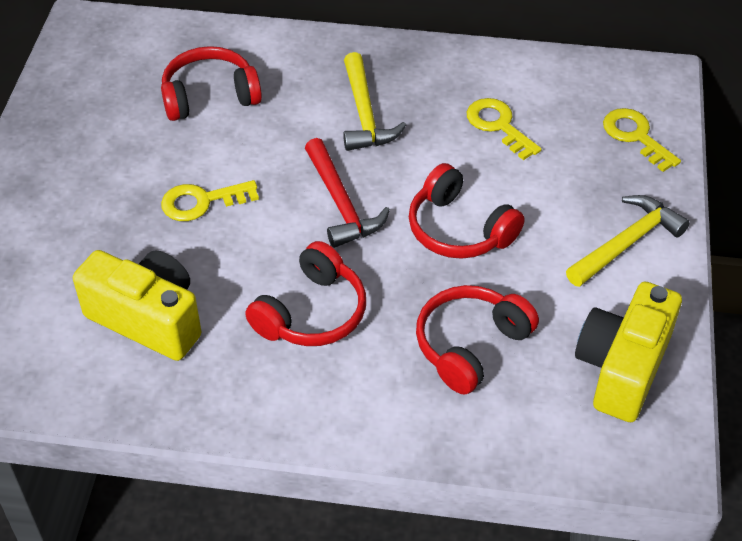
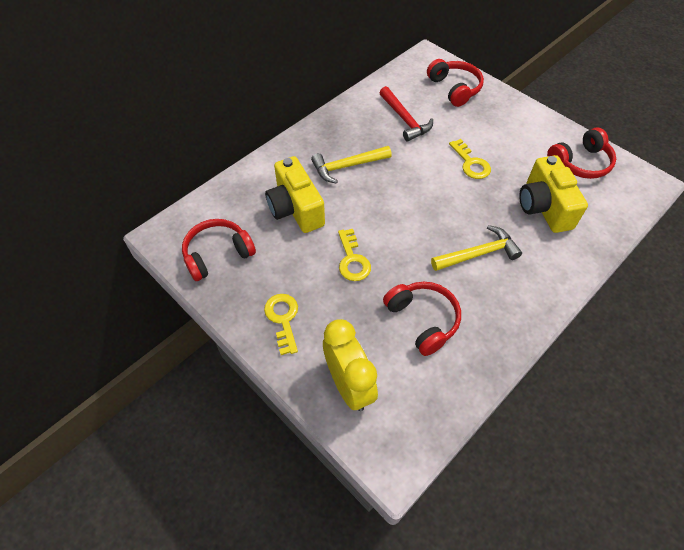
yellow clock: 0 -> 1

